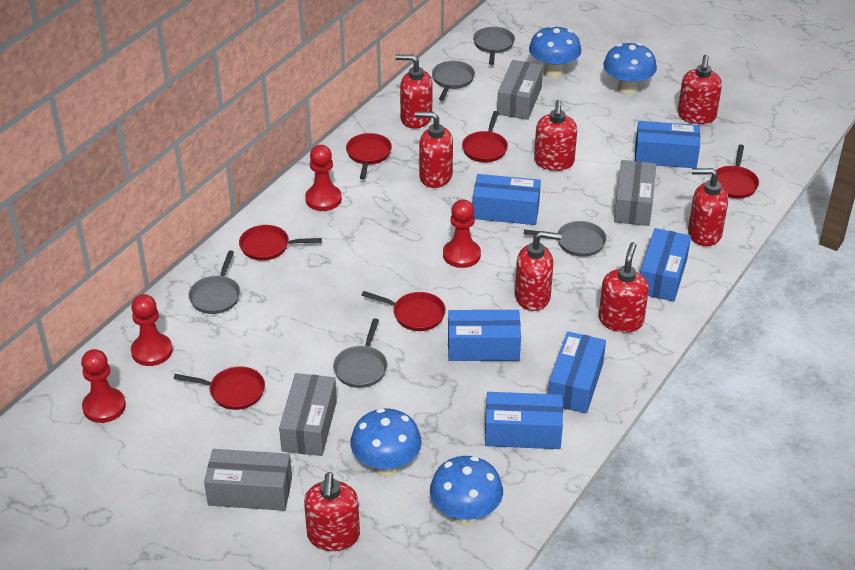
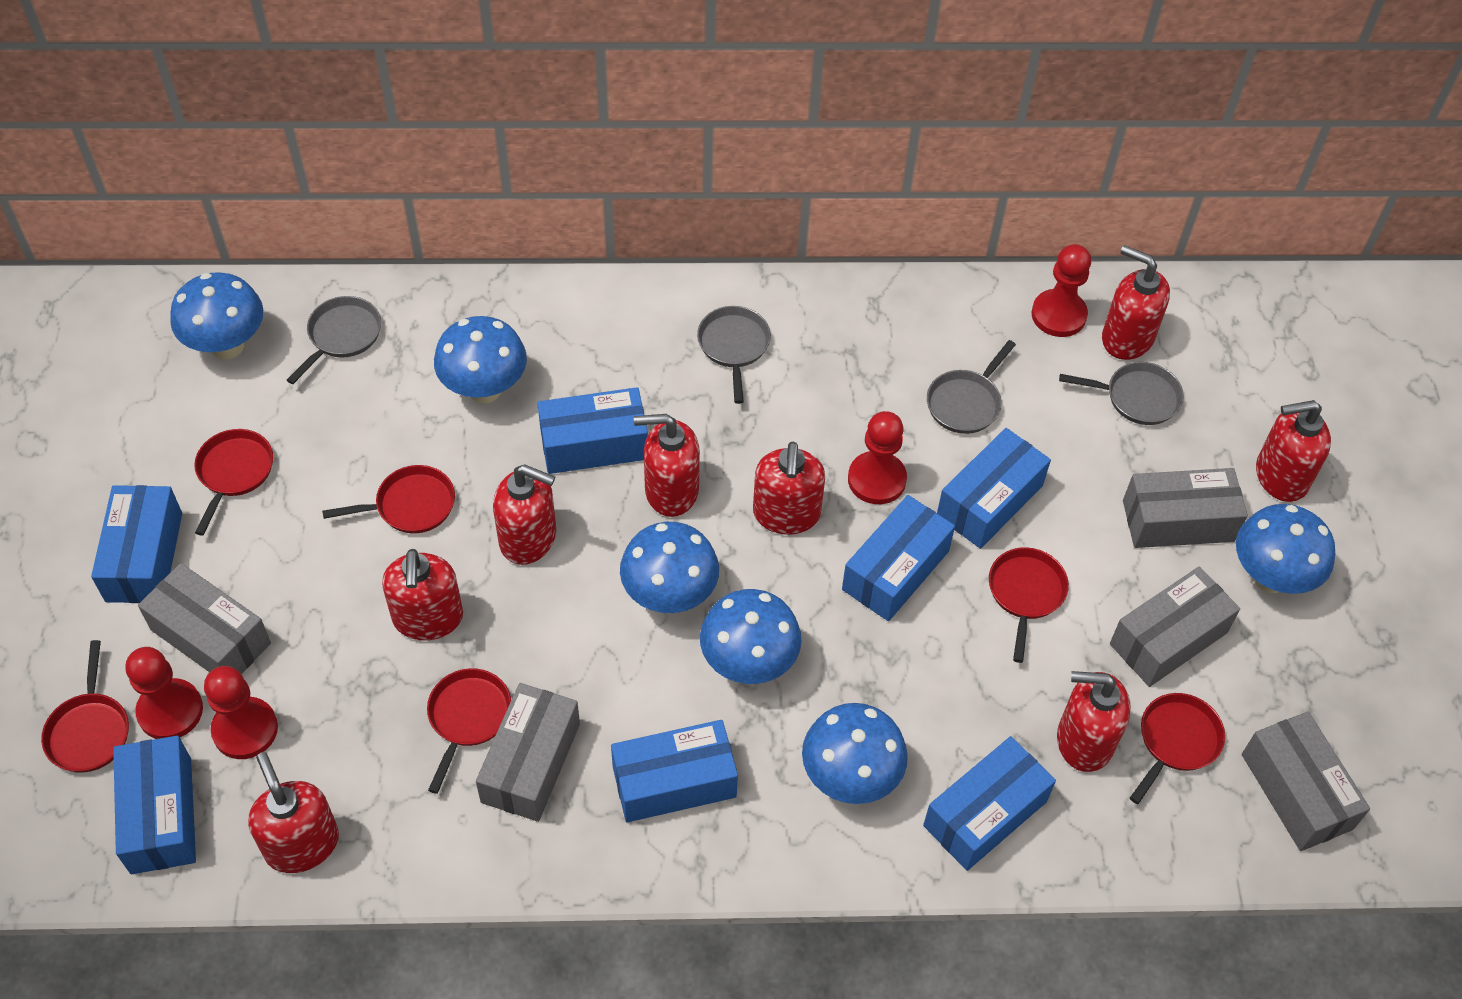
blue box: 6 -> 7
blue mushroom: 4 -> 6
grey box: 4 -> 5
grey pan: 5 -> 4

